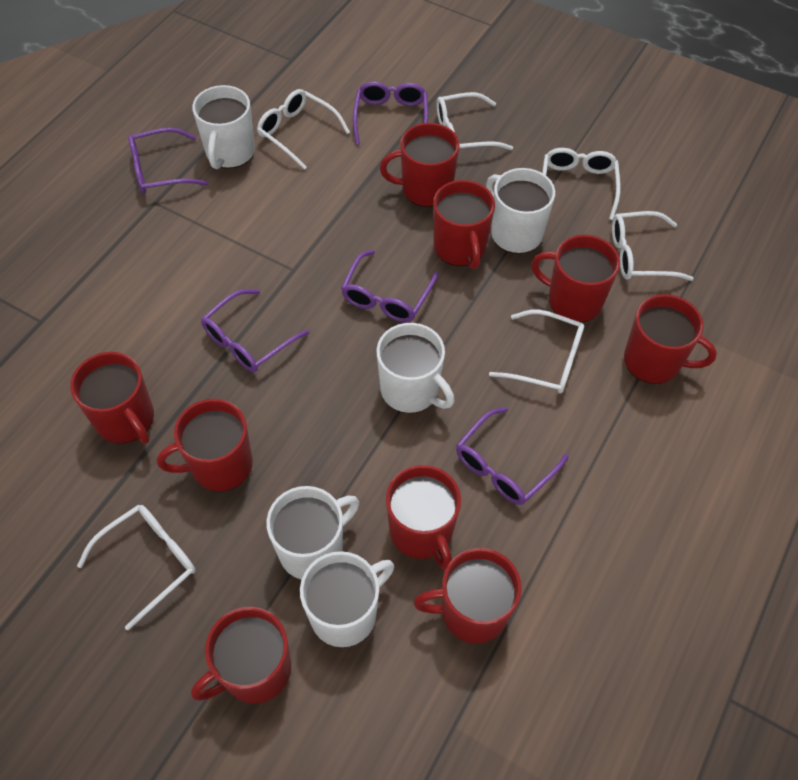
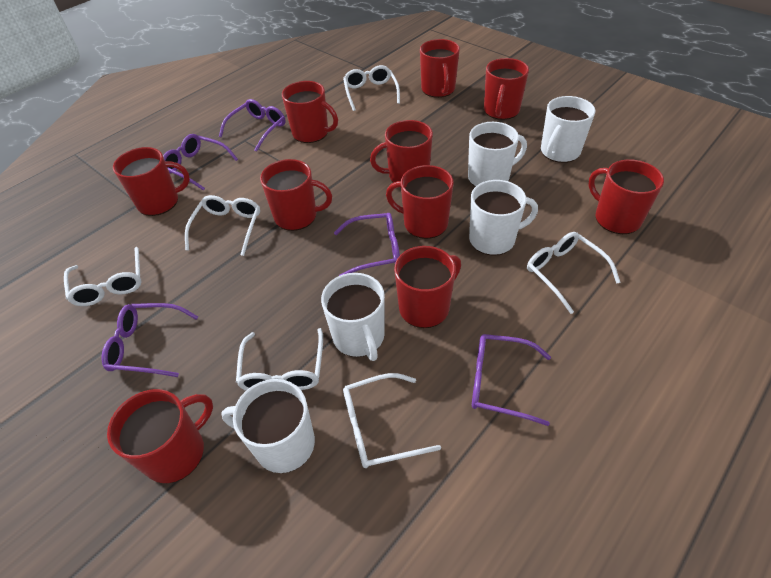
red mug: 9 -> 10

